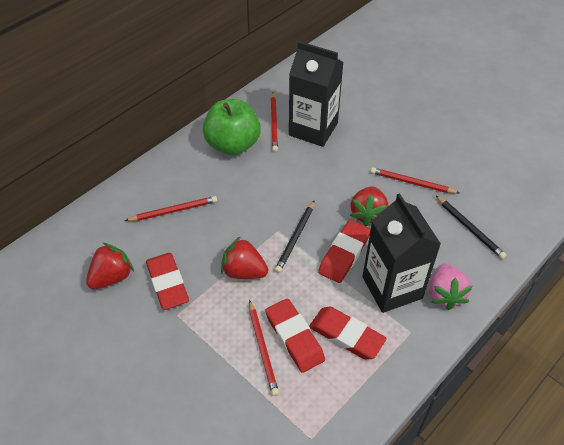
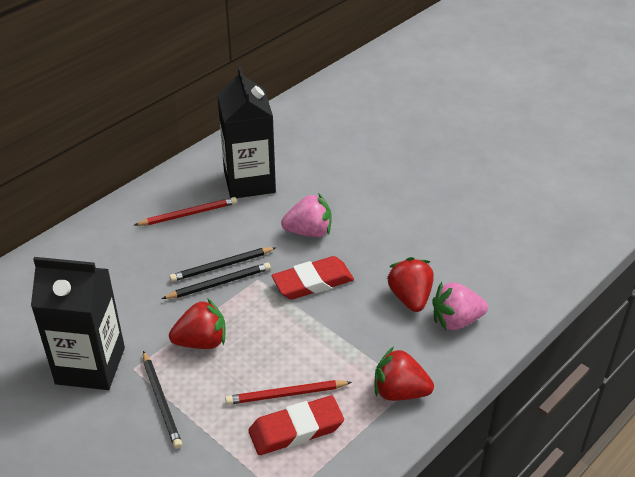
black pencil: 2 -> 3
green apple: 1 -> 0
pink strawberry: 1 -> 2
red eraser: 4 -> 2
red pencil: 4 -> 2

